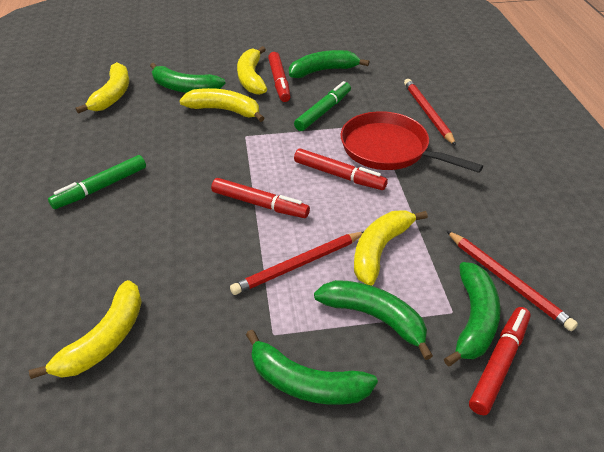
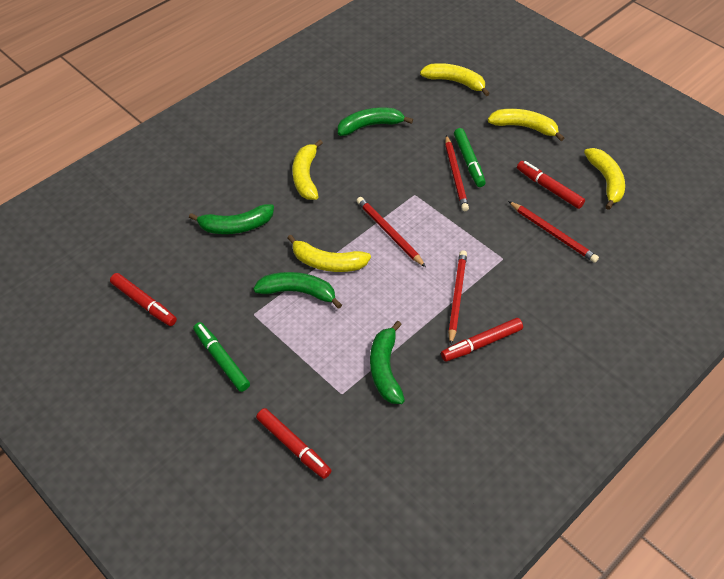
green banana: 5 -> 4
red pan: 1 -> 0
red pencil: 3 -> 4

